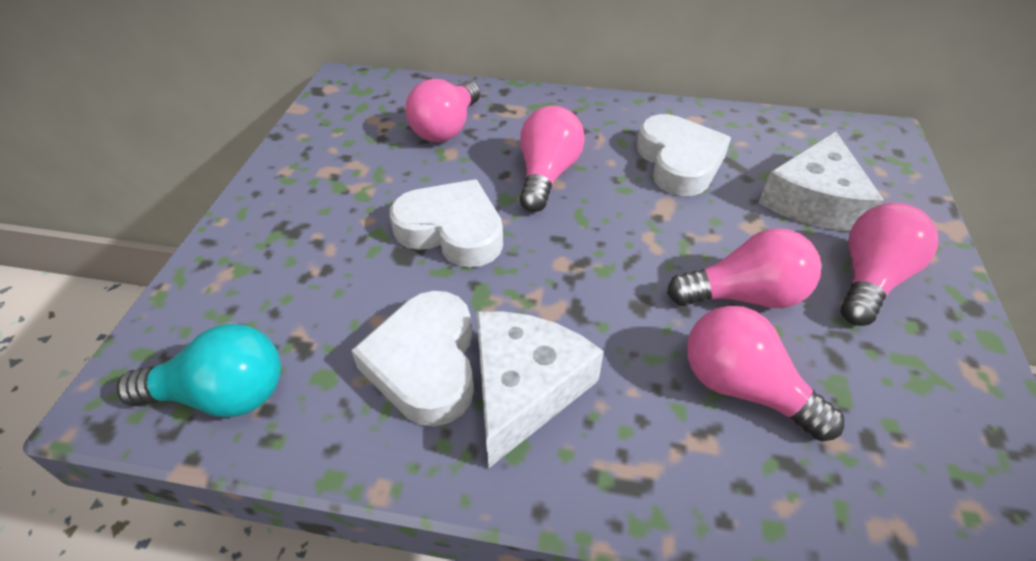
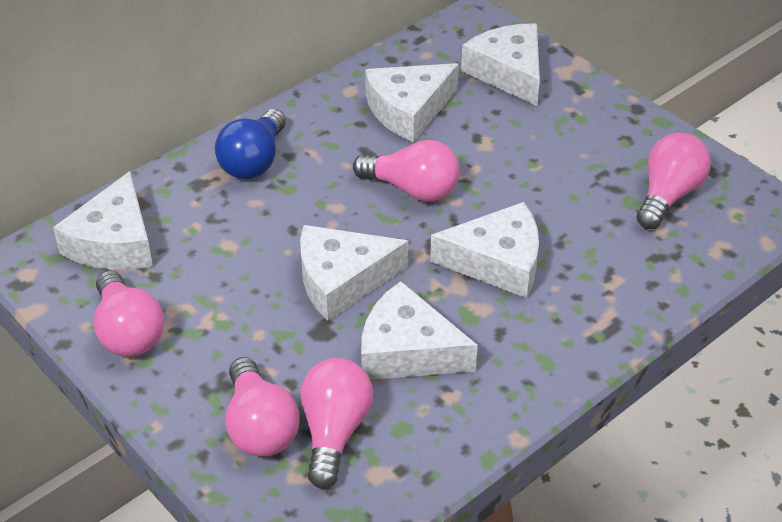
blue light bulb: 0 -> 1
turquoise light bulb: 1 -> 0
white cheese: 2 -> 6
white heart: 3 -> 0

